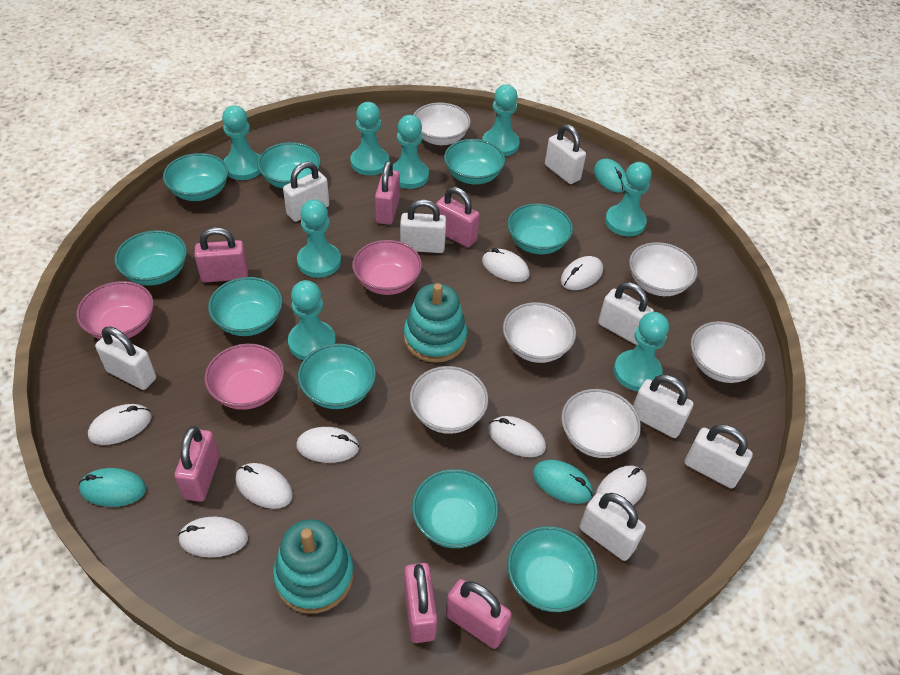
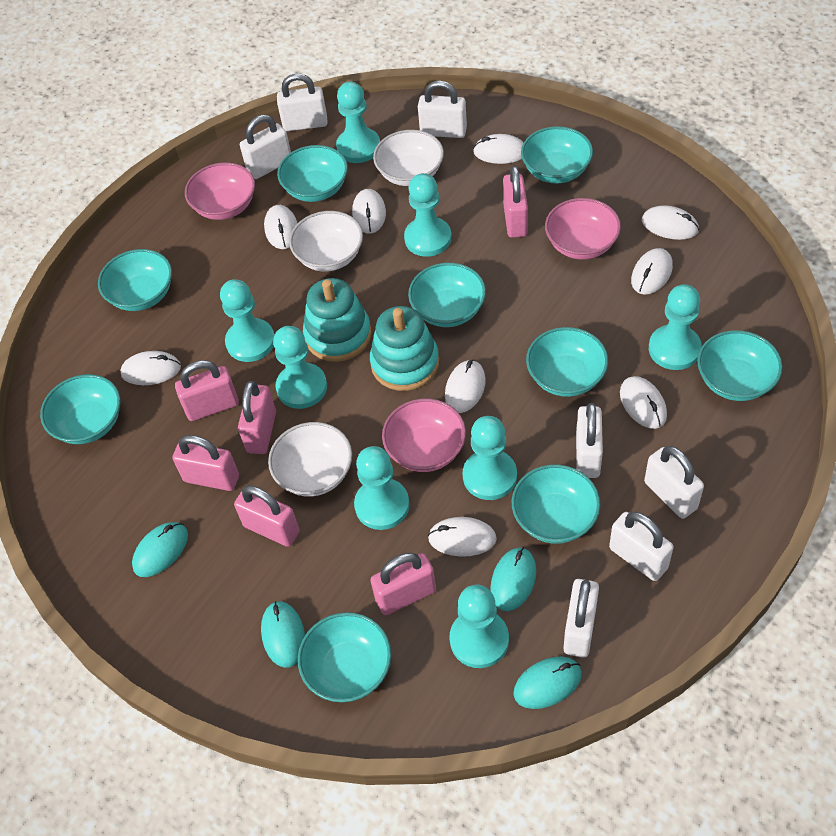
turquoise mouse: 3 -> 4
white bowl: 6 -> 3
white mouse: 8 -> 9
white padlock: 8 -> 7

